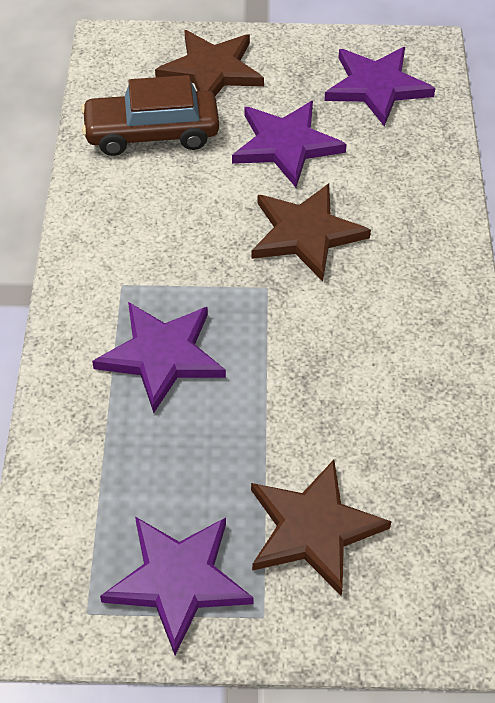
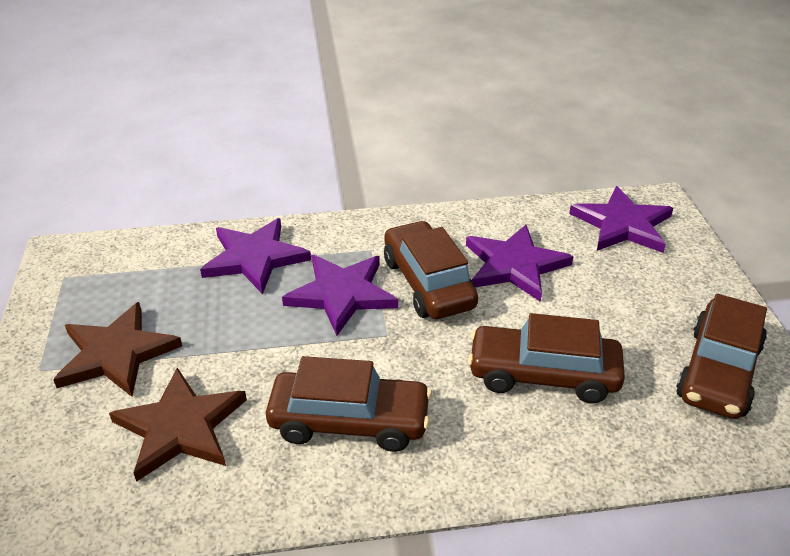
brown car: 1 -> 4
brown star: 3 -> 2

